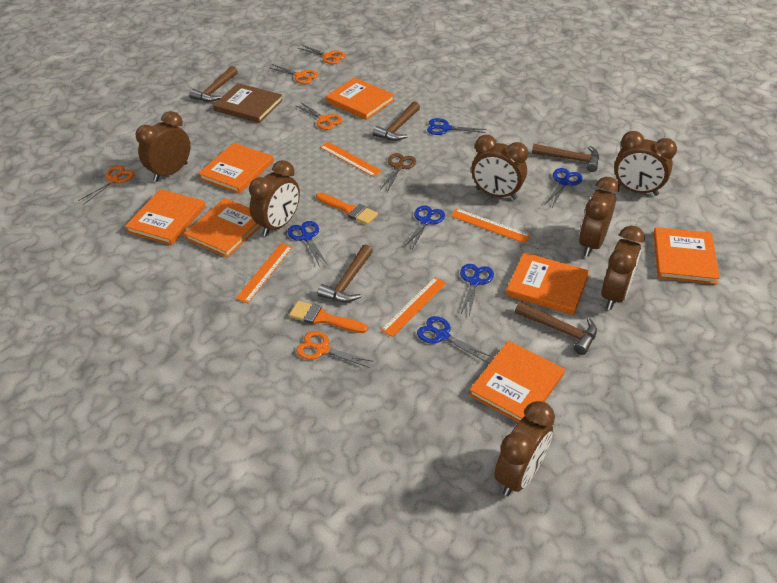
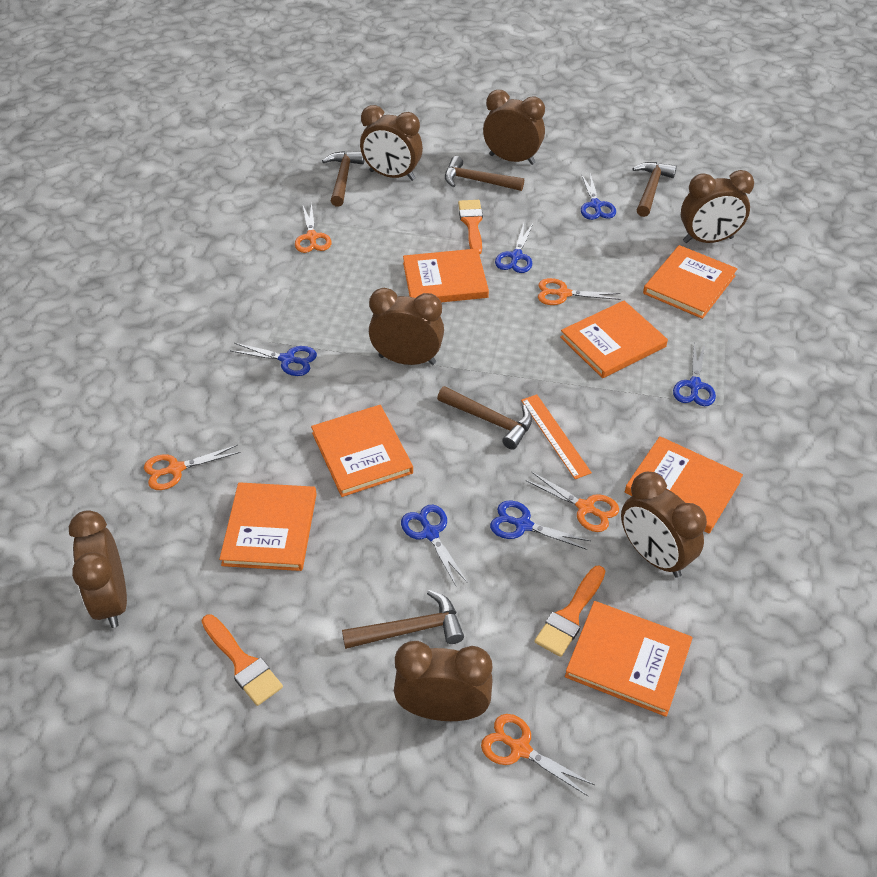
brown book: 1 -> 0
brown scissors: 1 -> 0
orange brush: 2 -> 3
orange ruler: 4 -> 1

